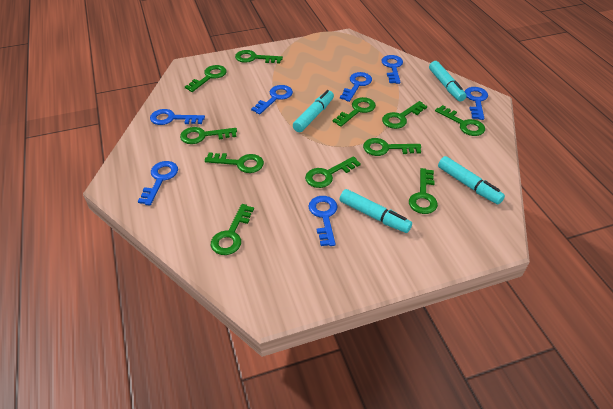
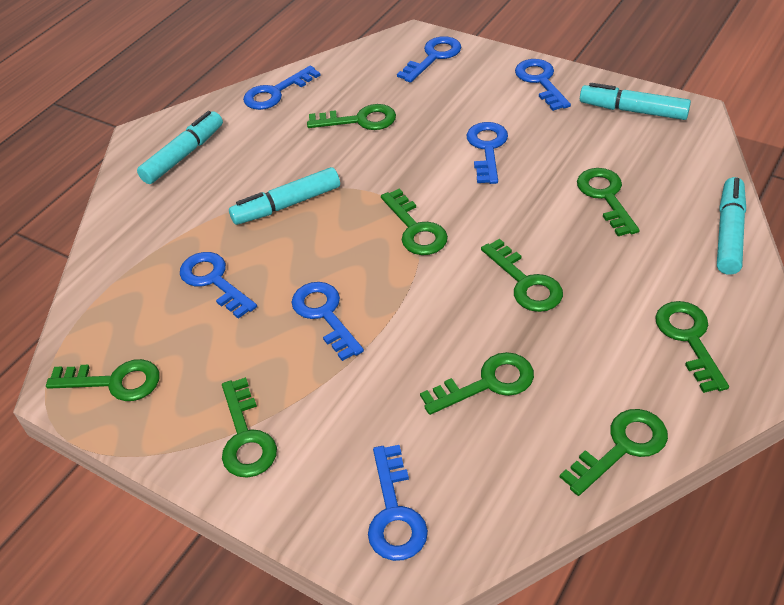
green key: 11 -> 9

